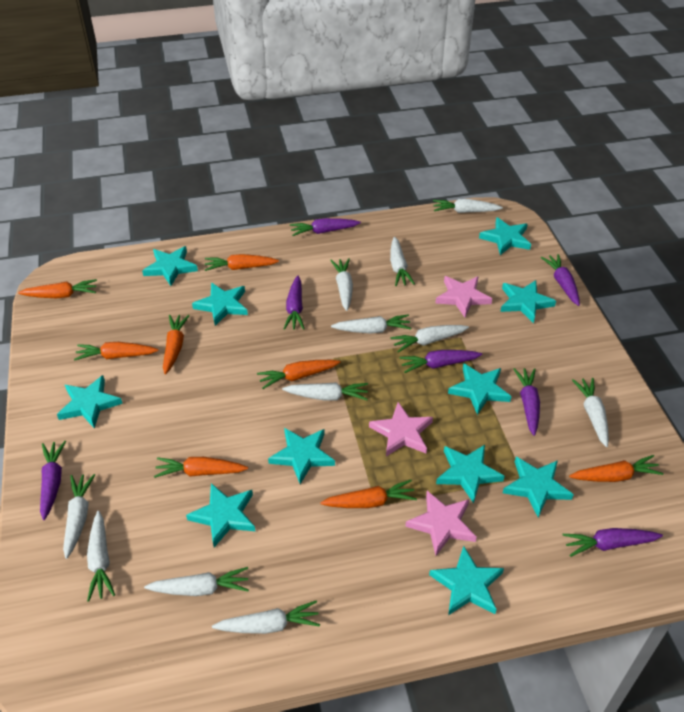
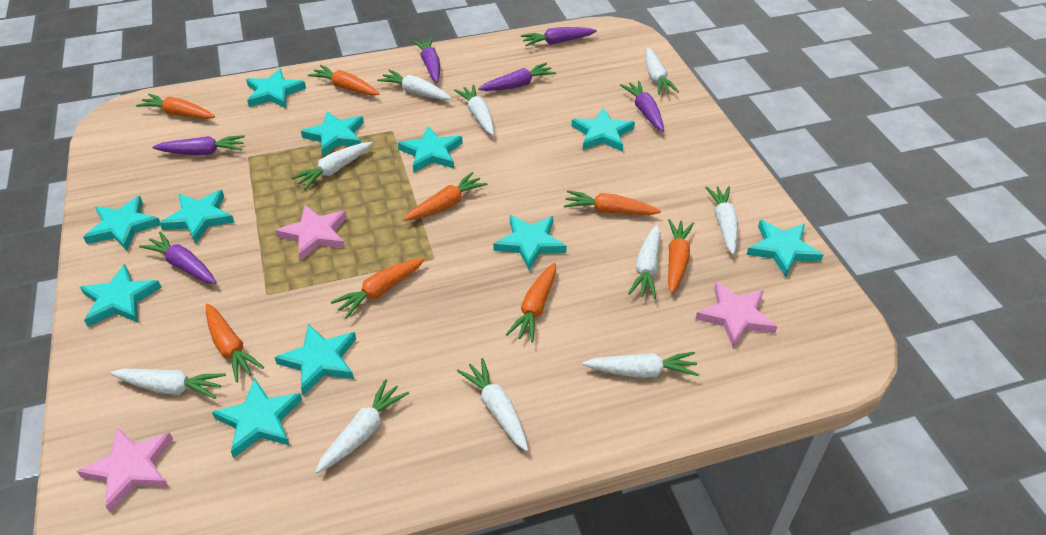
purple carrot: 7 -> 6
white carrot: 11 -> 10

